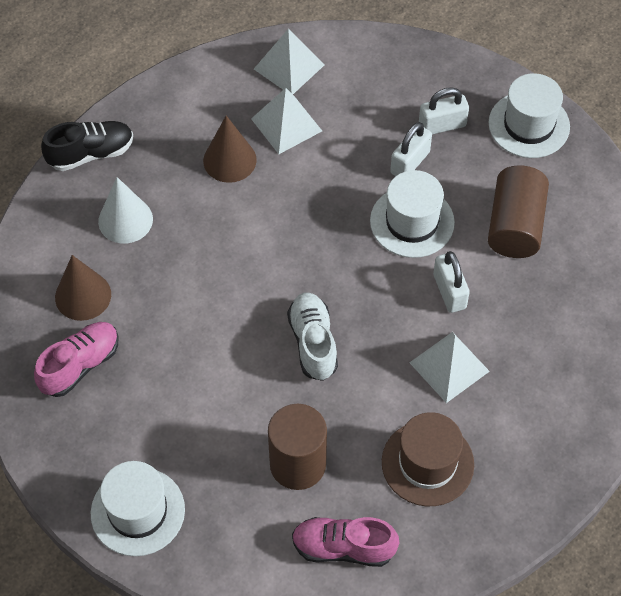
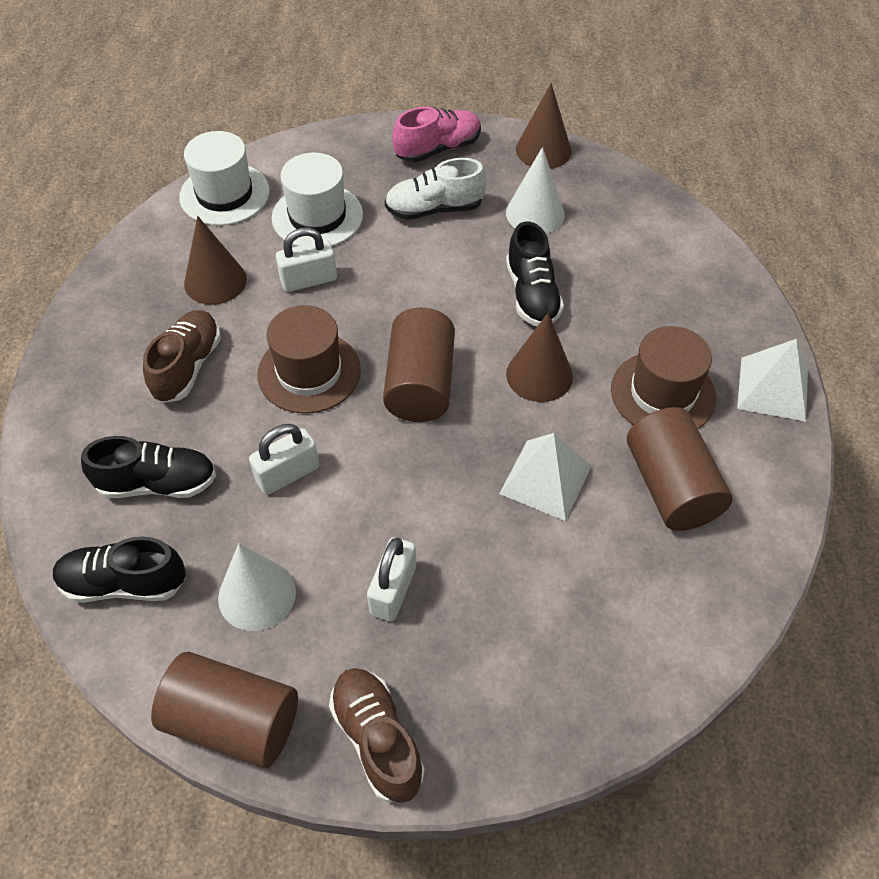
black shoe: 1 -> 3
brown cone: 2 -> 3
brown cylinder: 2 -> 3
brown hat: 1 -> 2
brown shoe: 0 -> 2
pink shoe: 2 -> 1
white cone: 1 -> 2
white hat: 3 -> 2
white pyramid: 3 -> 2

